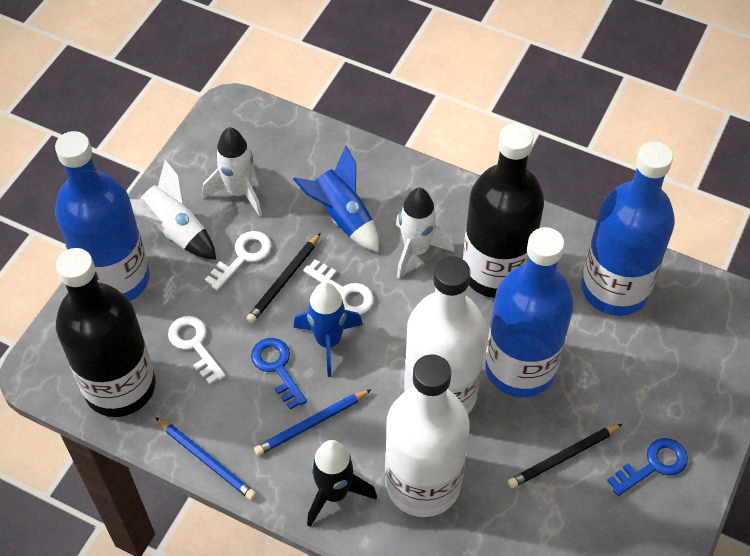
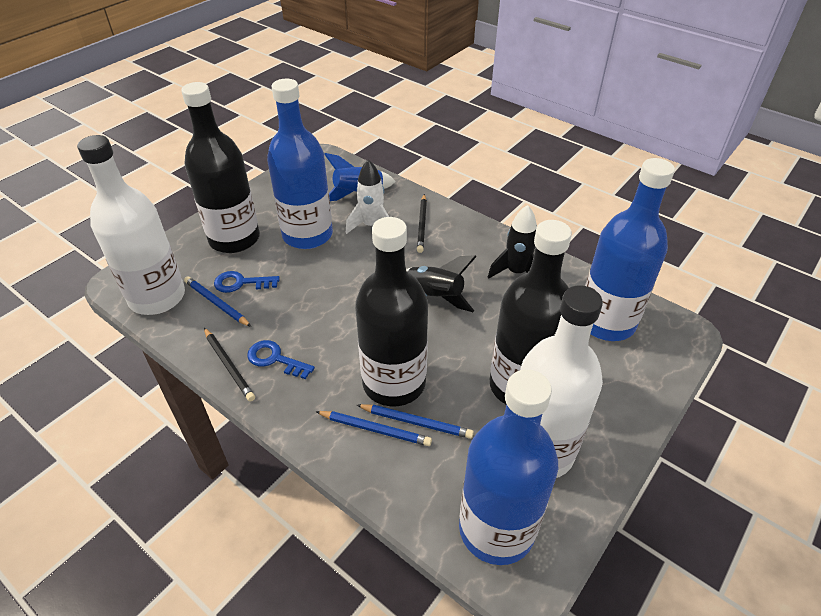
black bottle: 2 -> 3
black rocket: 1 -> 2
blue pencil: 2 -> 3
blue rocket: 2 -> 1
white key: 3 -> 0
white rocket: 3 -> 1

